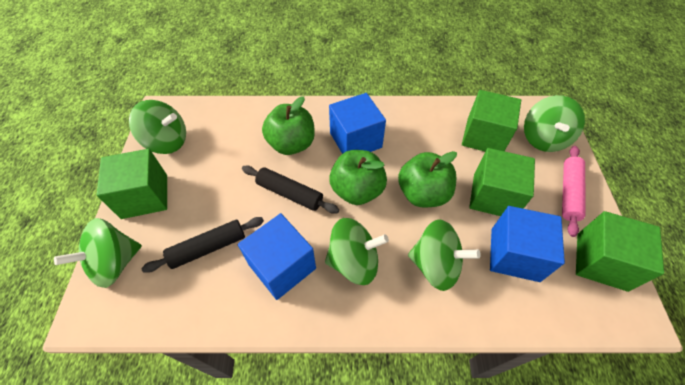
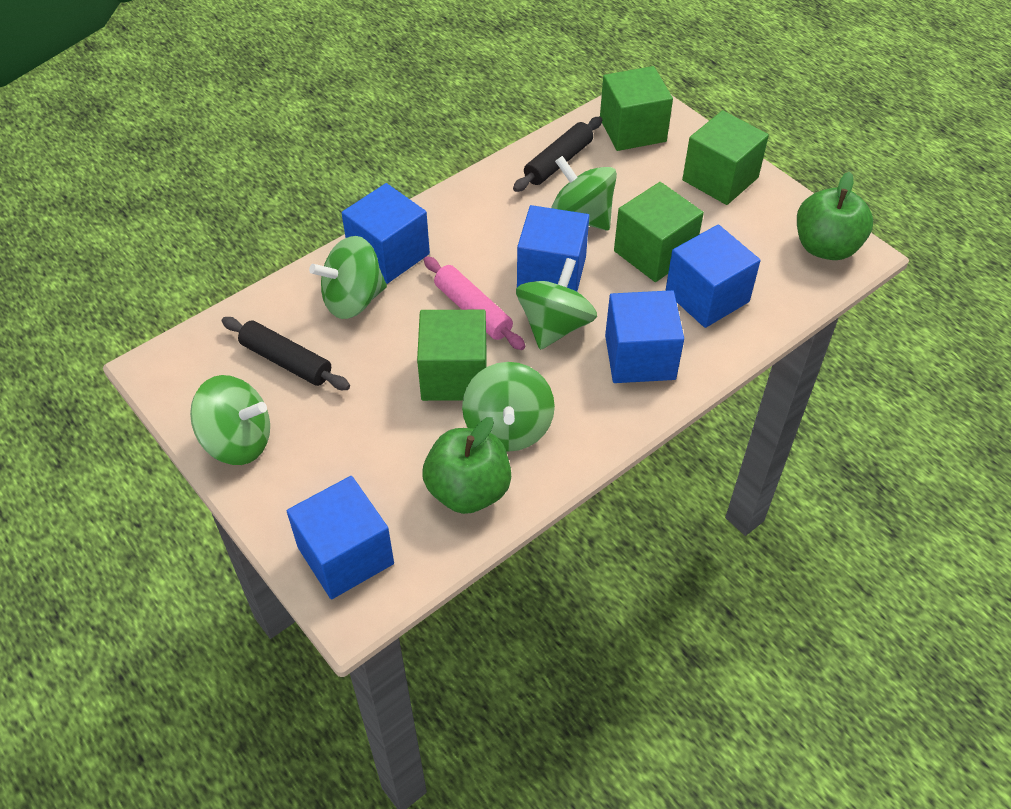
blue cube: 3 -> 5
green apple: 3 -> 2

